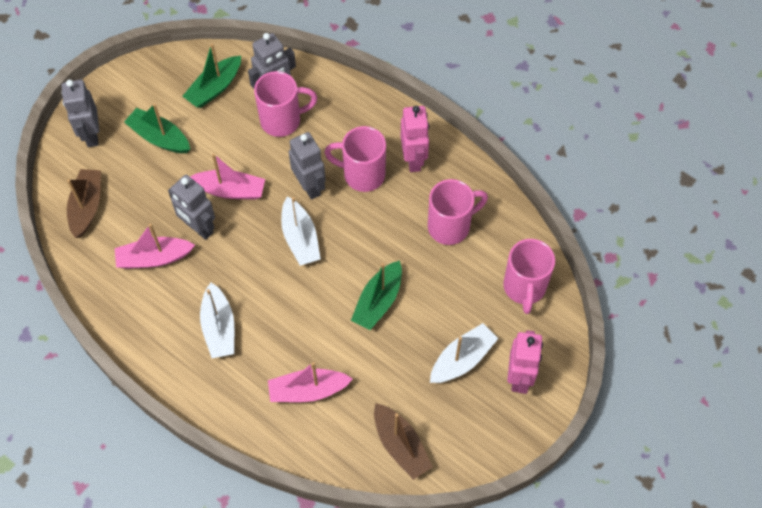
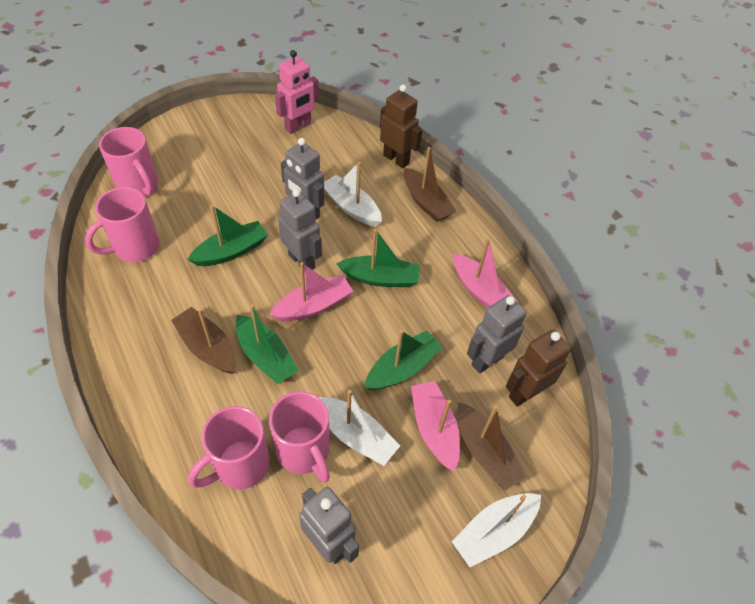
brown boat: 2 -> 3
brown robot: 0 -> 2
green boat: 3 -> 4
pink robot: 2 -> 1

